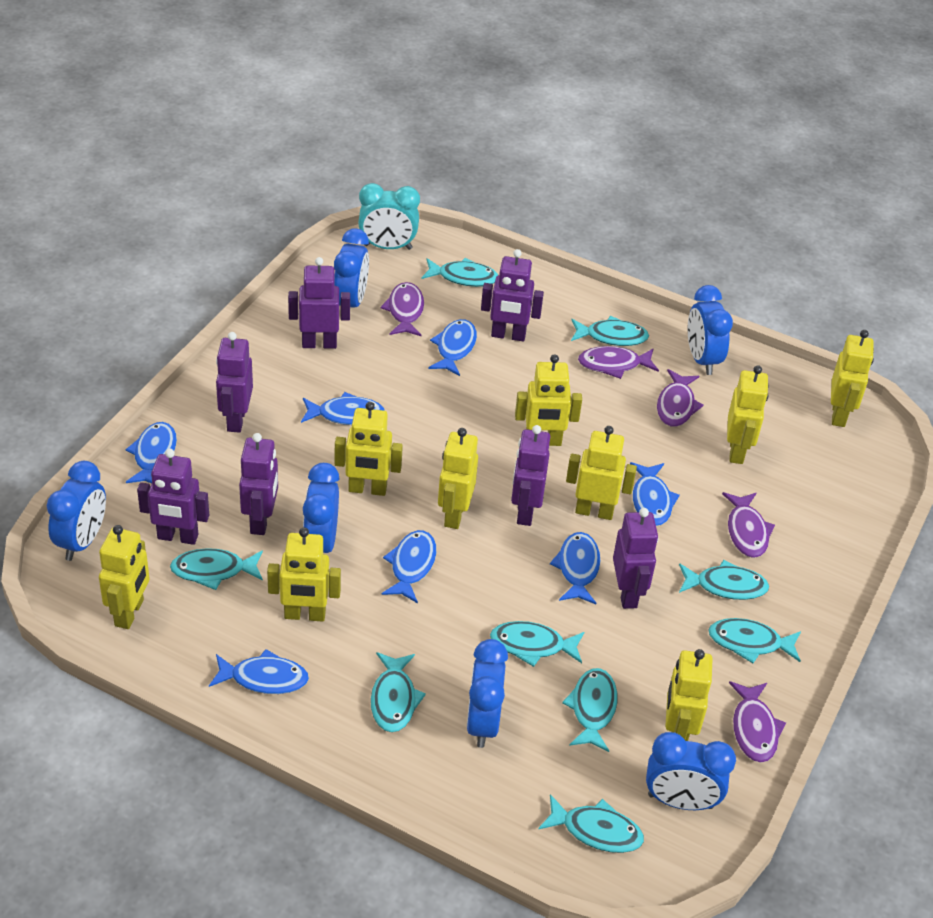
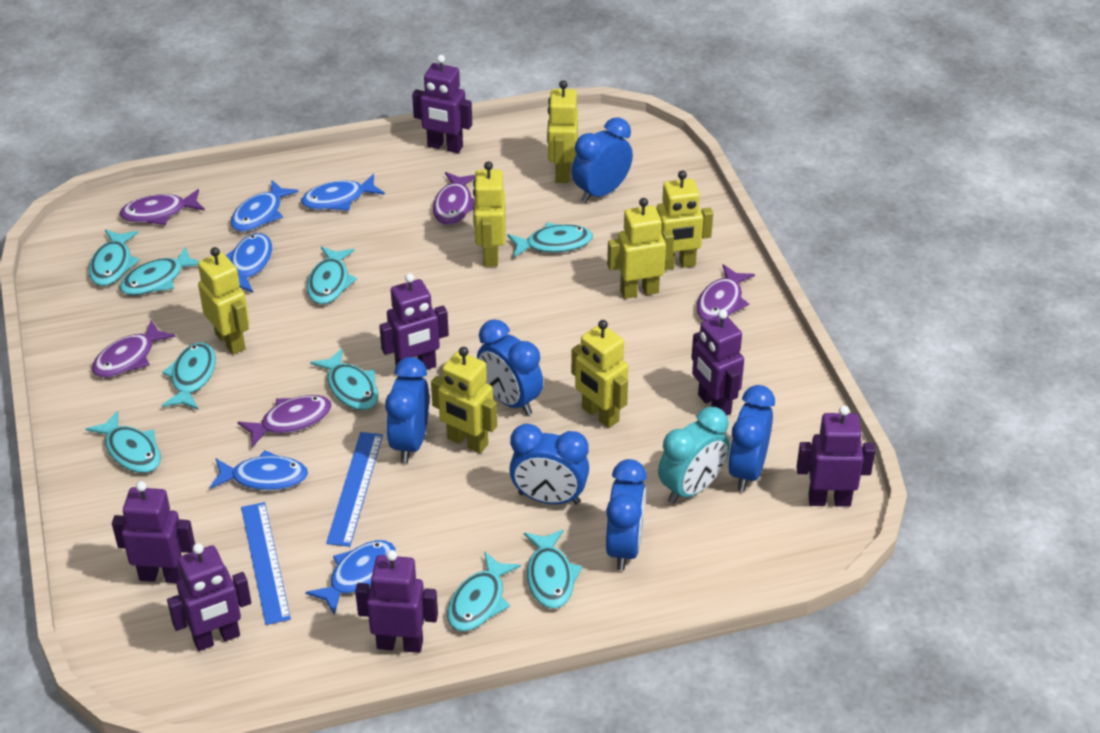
blue fish: 7 -> 5
blue ruler: 0 -> 2
yellow robot: 9 -> 7

